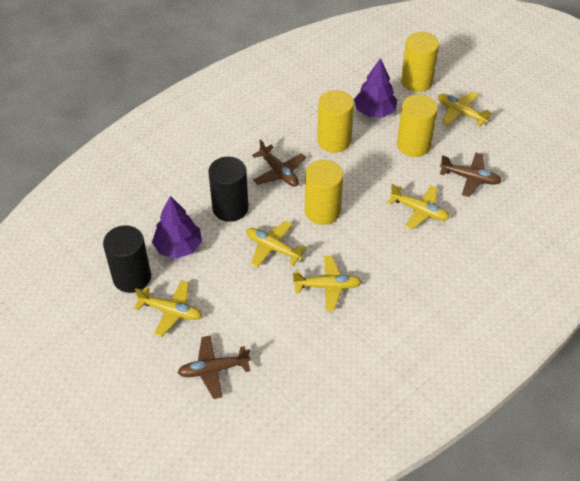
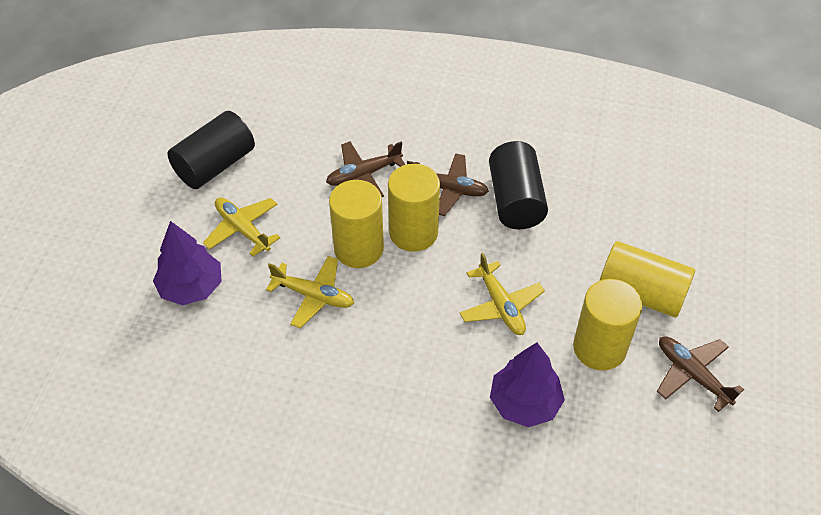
yellow plane: 5 -> 3

